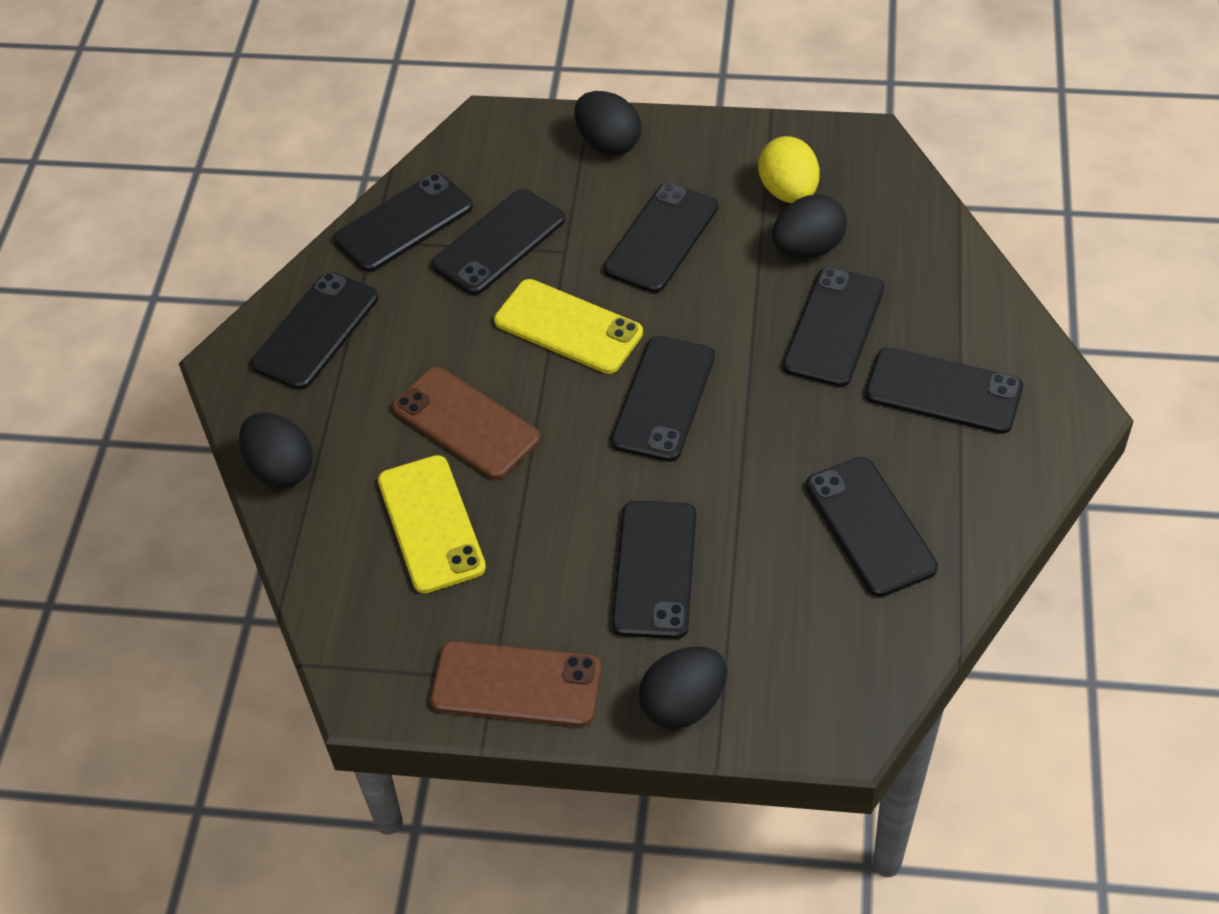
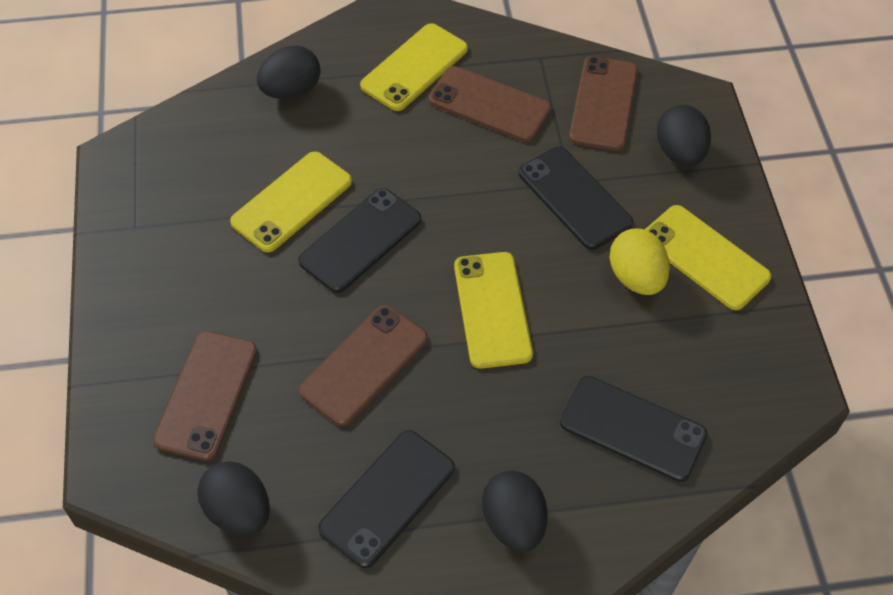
black phone: 9 -> 4
brown phone: 2 -> 4
yellow phone: 2 -> 4

